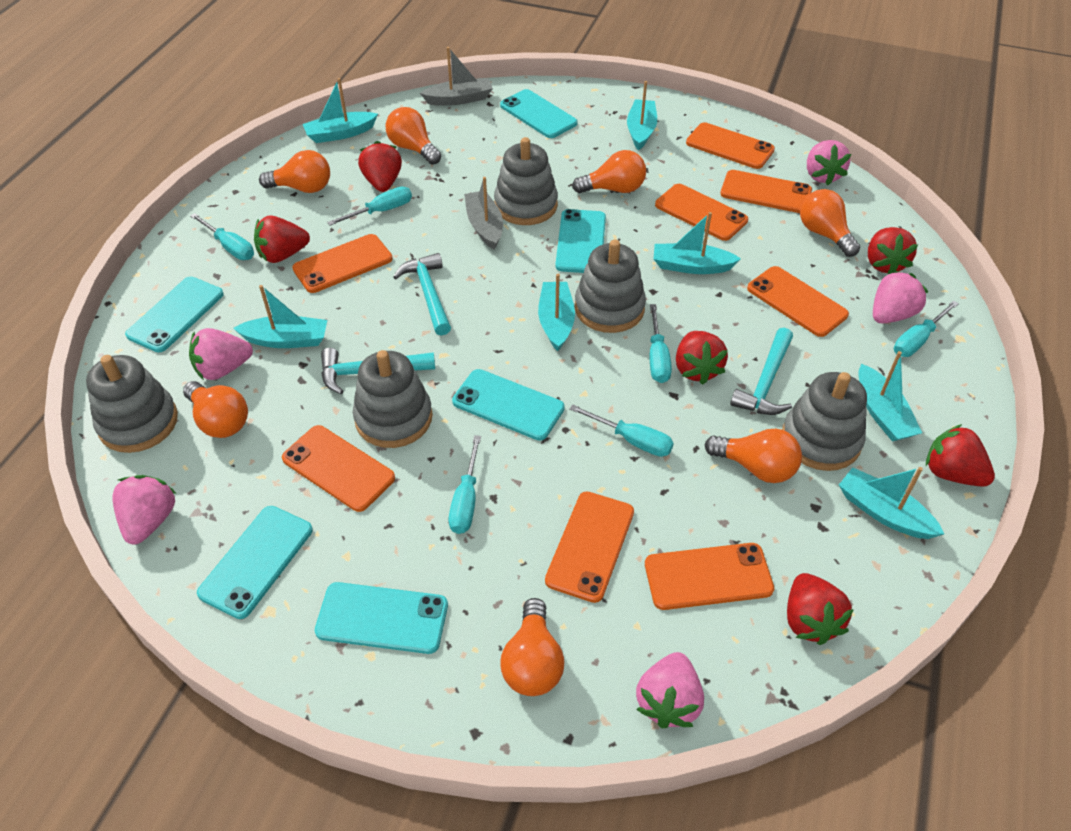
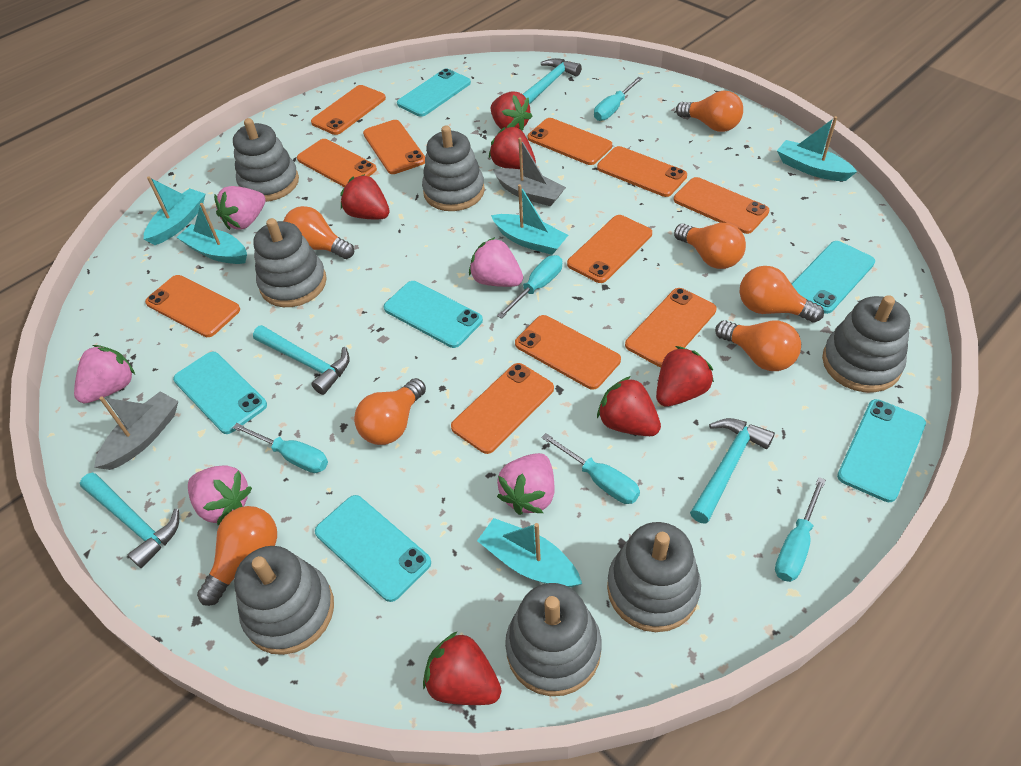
grey stacking toy: 5 -> 7
orange phone: 8 -> 11
turquoise boat: 7 -> 5
turquoise hammer: 3 -> 4
turquoise screwdriver: 6 -> 5

